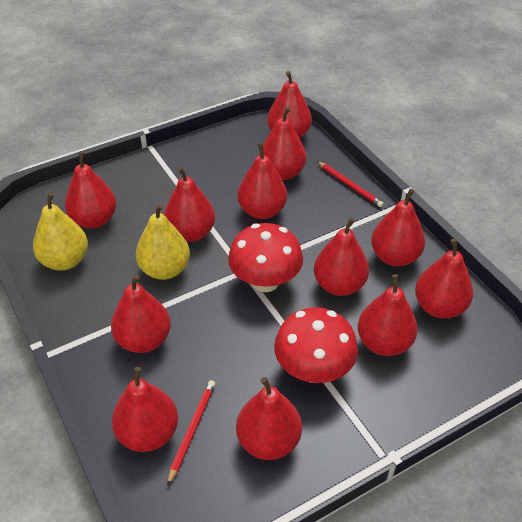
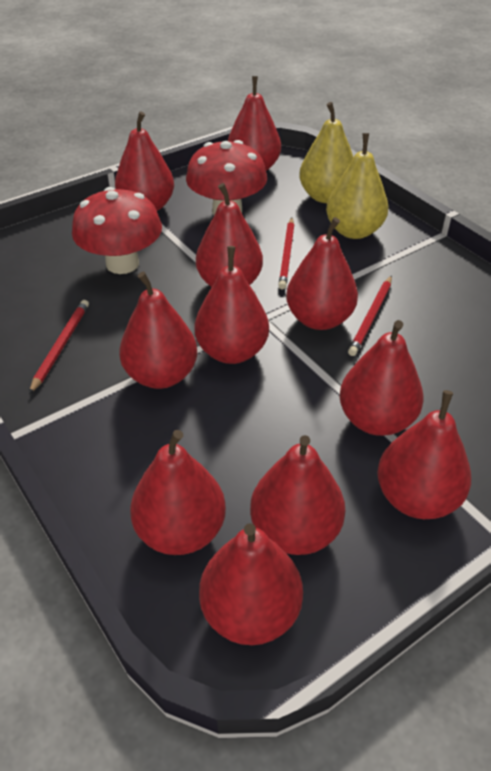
red pear: 12 -> 11
red pencil: 2 -> 3

